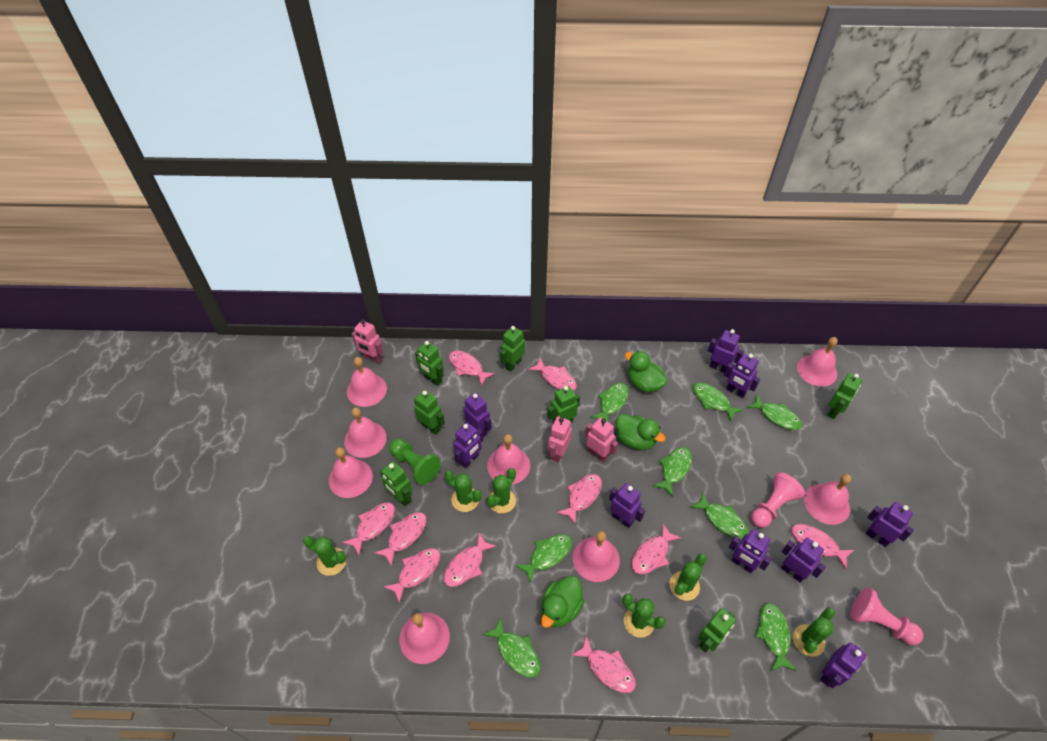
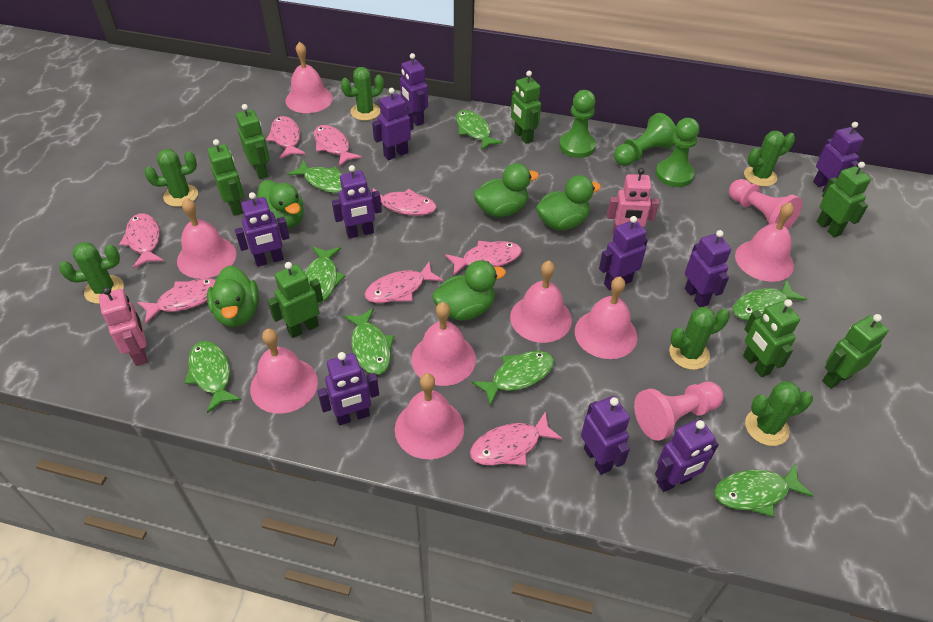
green duck: 3 -> 5
green pawn: 1 -> 3
pink fish: 10 -> 8
pink robot: 3 -> 2
purple robot: 9 -> 10

